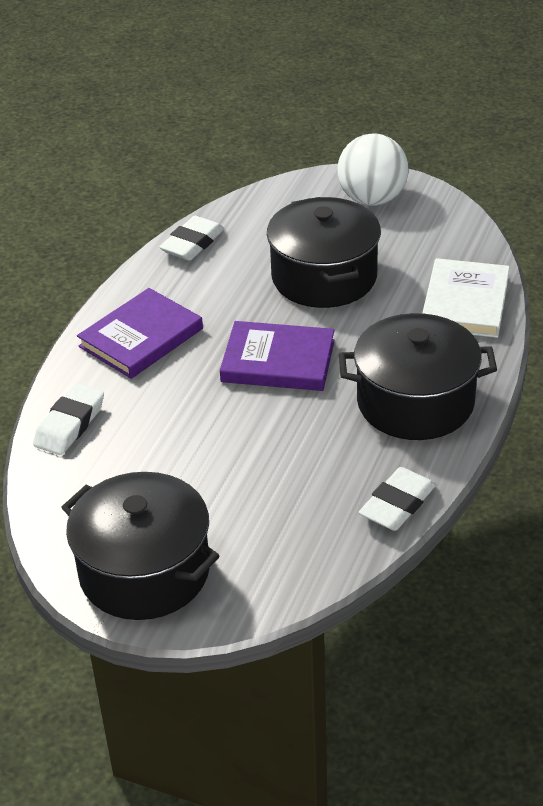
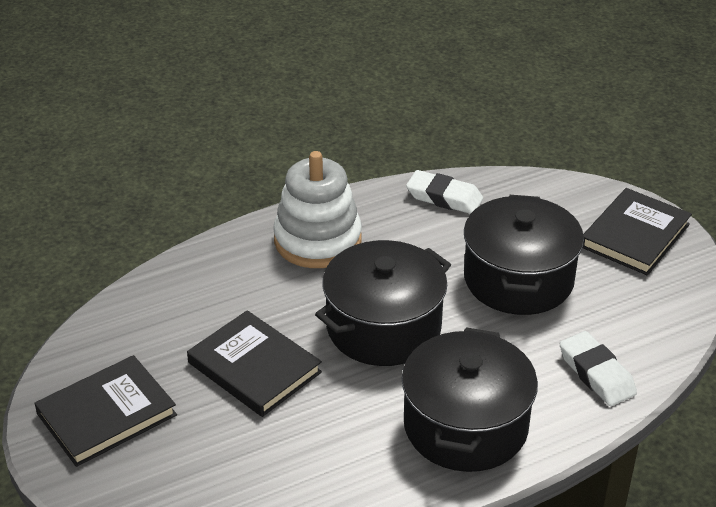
black book: 0 -> 3
purple book: 2 -> 0
white ball: 1 -> 0
white book: 1 -> 0
white eraser: 3 -> 2
white stacking toy: 0 -> 1

